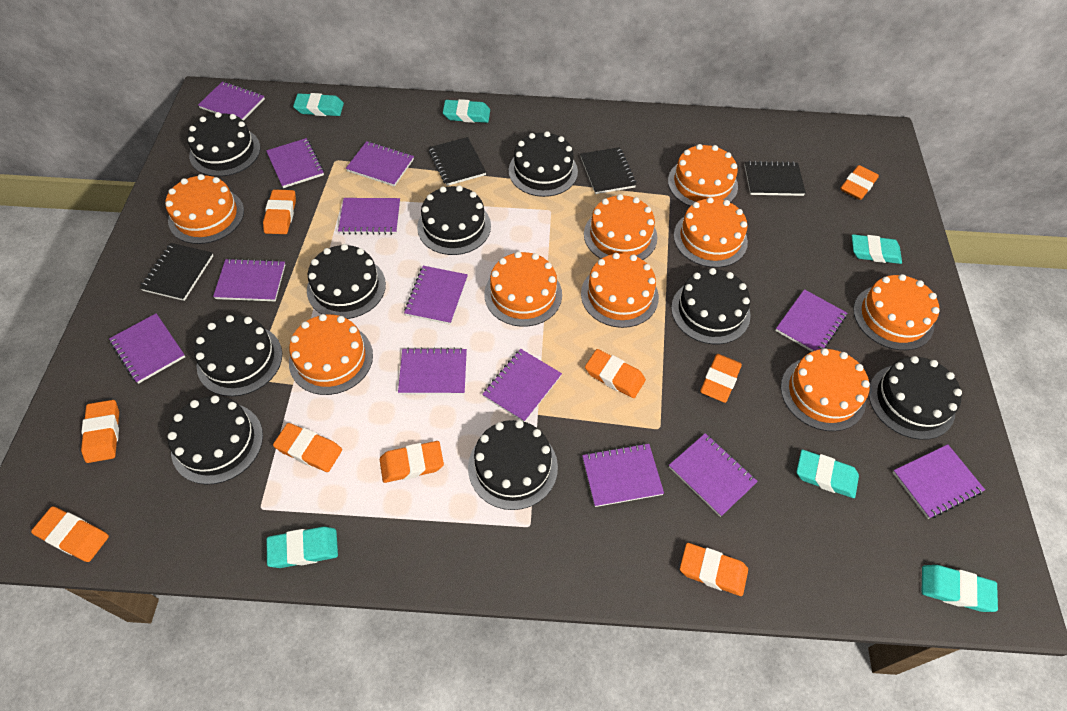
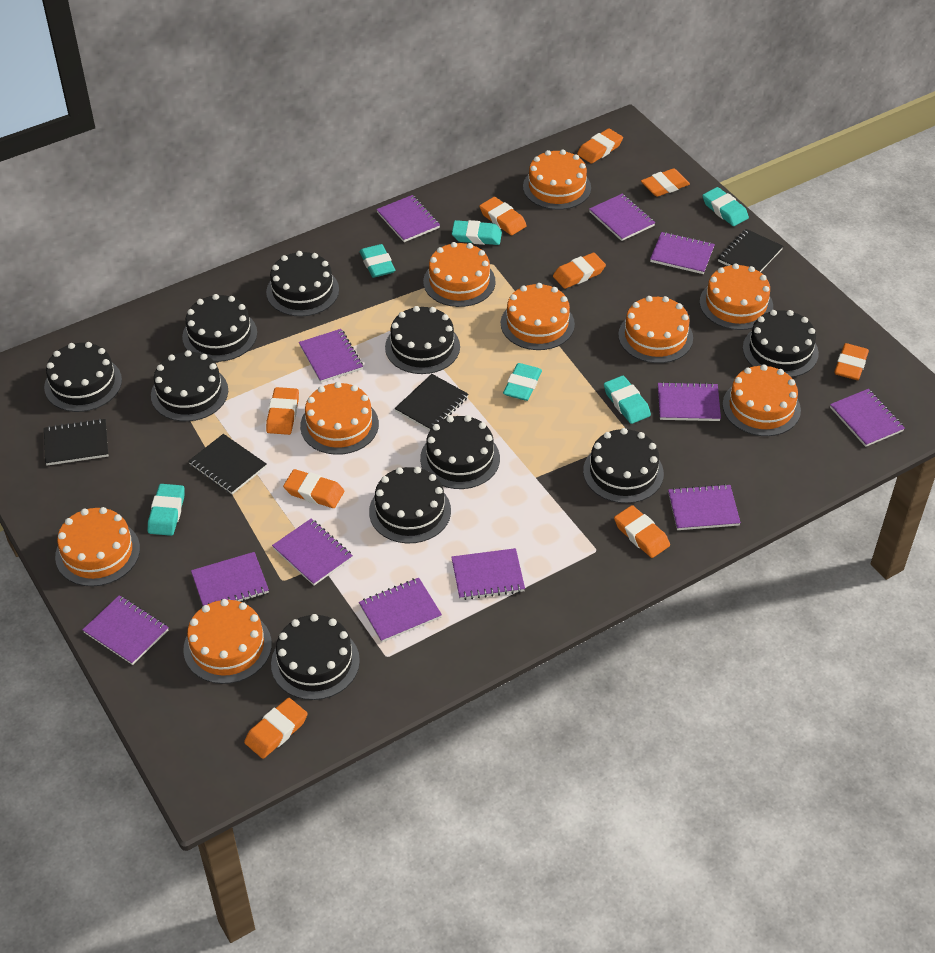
black cake: 9 -> 10
purple notebook: 13 -> 12

